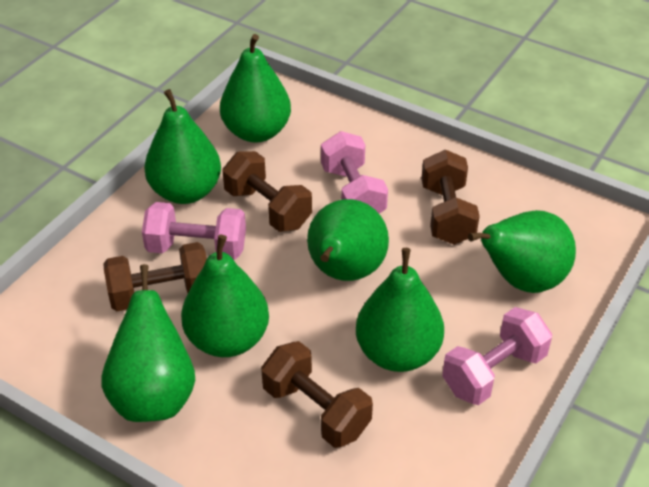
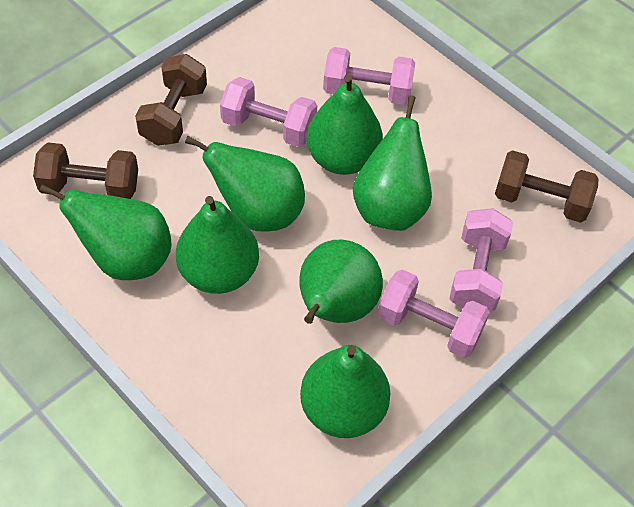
brown dumbbell: 4 -> 3
pink dumbbell: 3 -> 4

